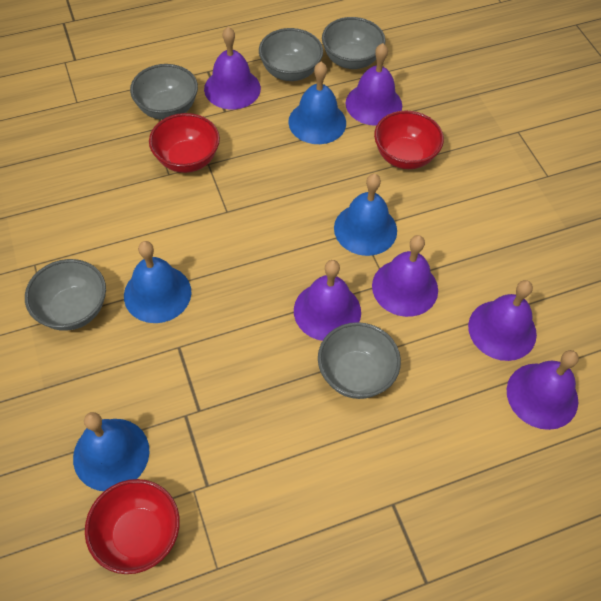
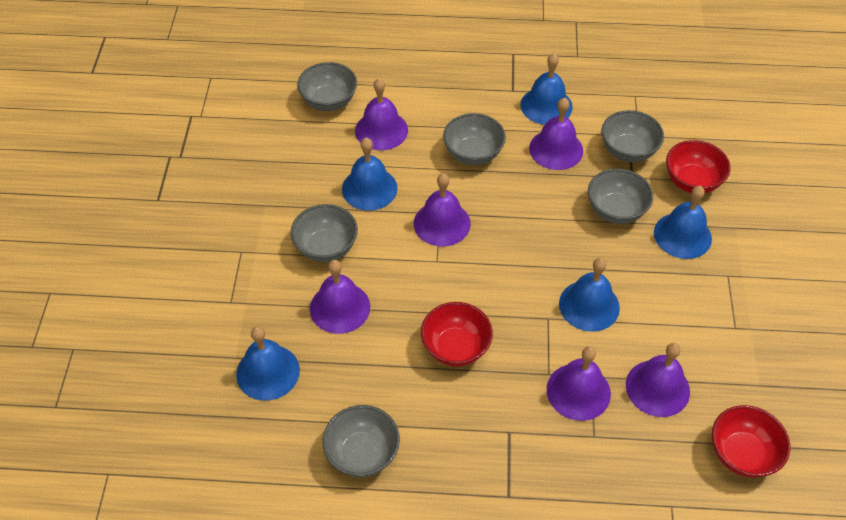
blue bell: 4 -> 5
grey bowl: 5 -> 6

